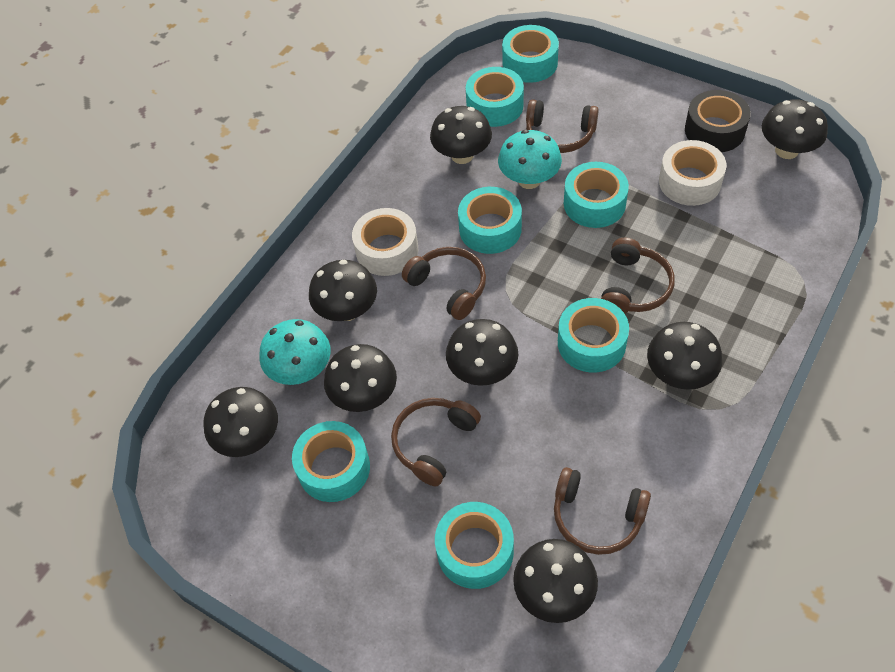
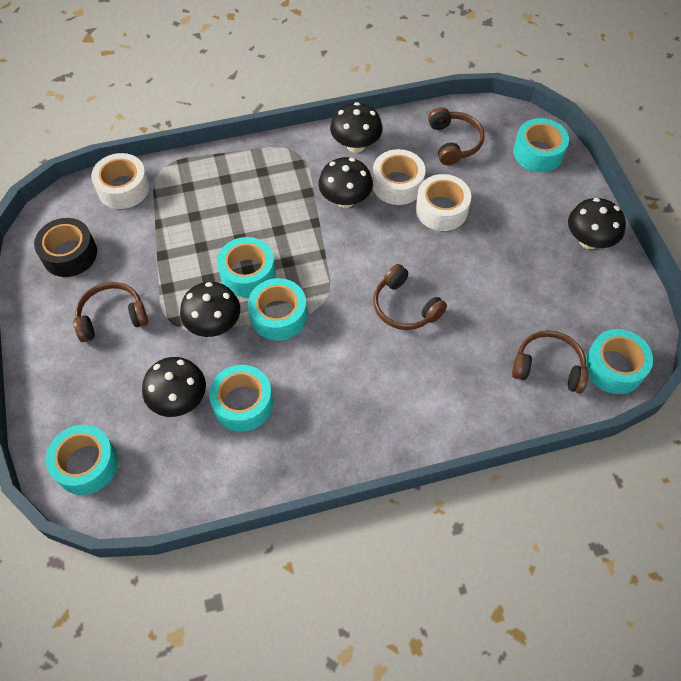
black mushroom: 8 -> 5
brown headphones: 5 -> 4
turquoise mushroom: 2 -> 0
turquoise tape: 7 -> 6
white tape: 2 -> 3

